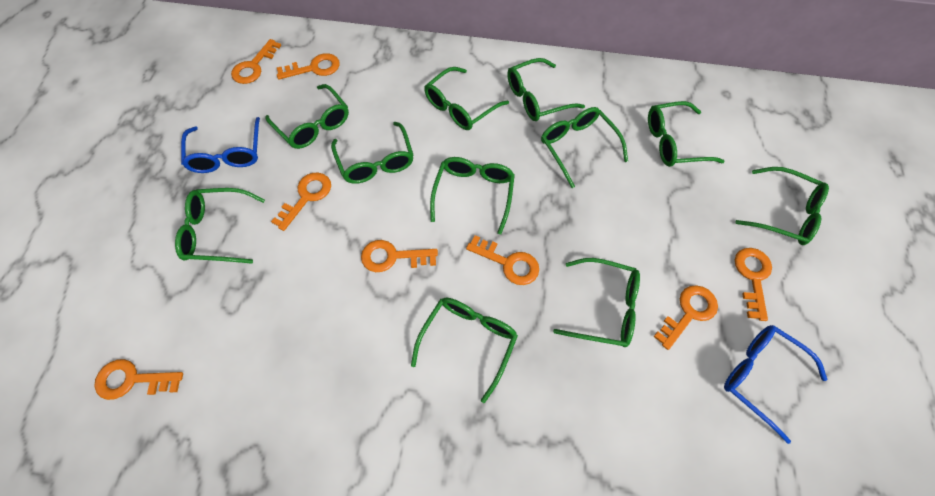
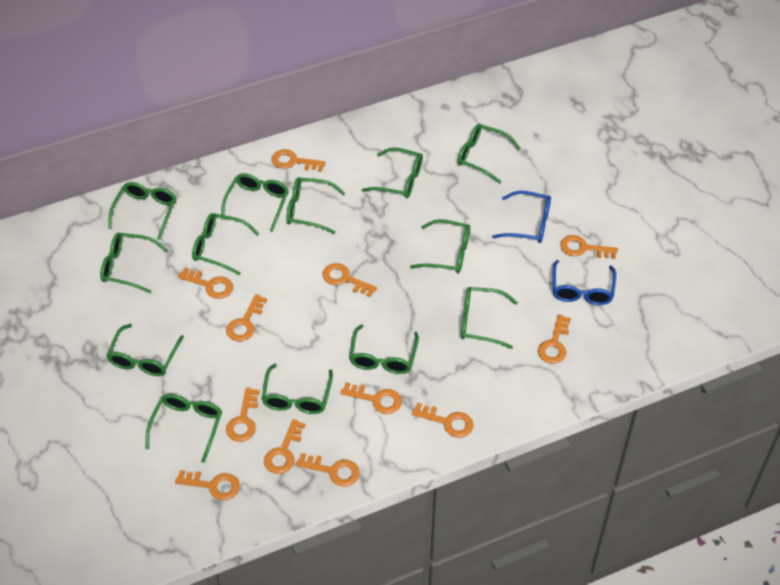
green glasses: 11 -> 13
orange key: 8 -> 12

